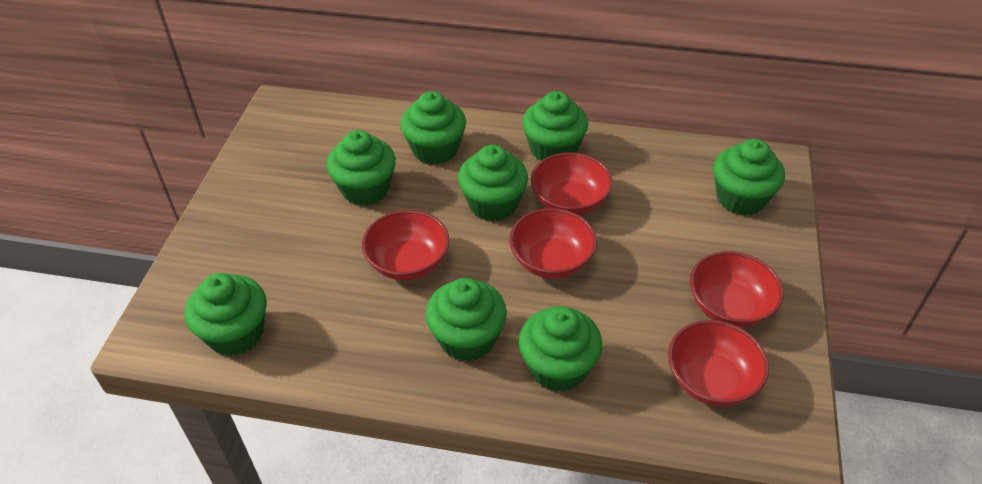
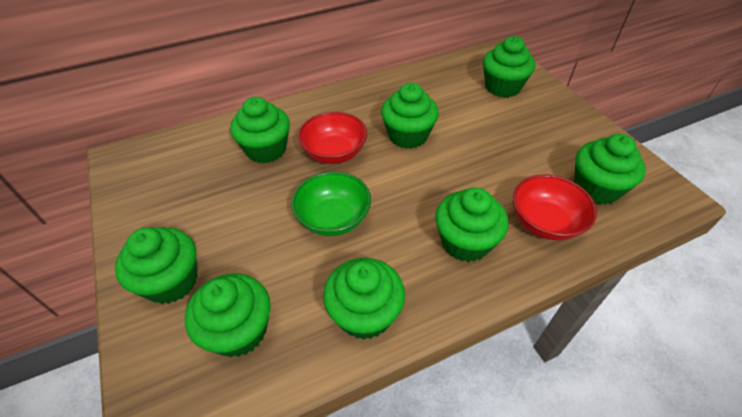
green bowl: 0 -> 1
red bowl: 5 -> 2

